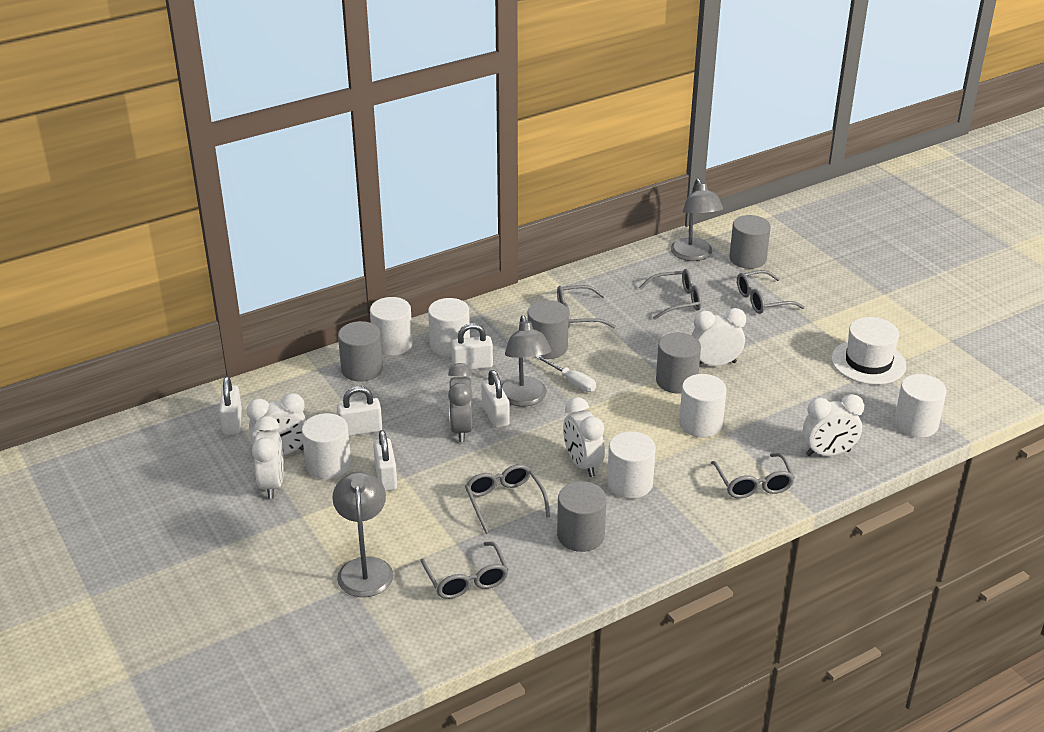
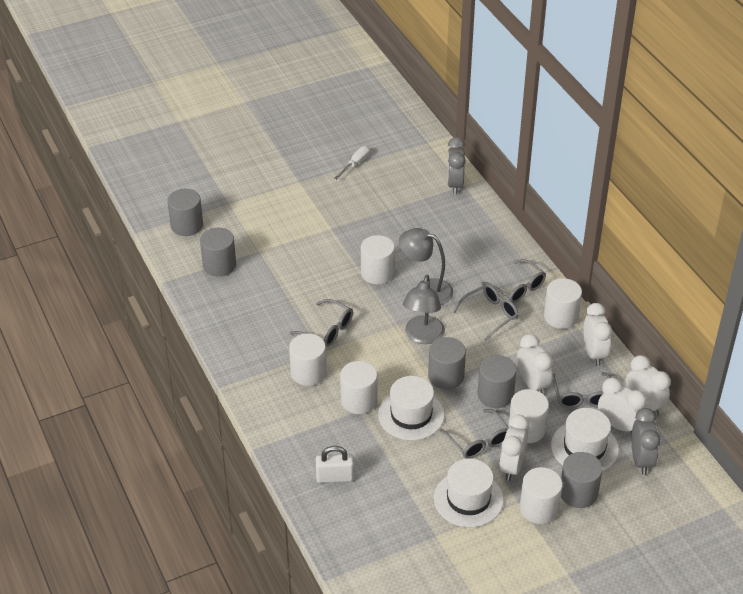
grey clock: 1 -> 2
grey glasses: 6 -> 5
grey lamp: 3 -> 2
white hat: 1 -> 3
white padlock: 5 -> 1

